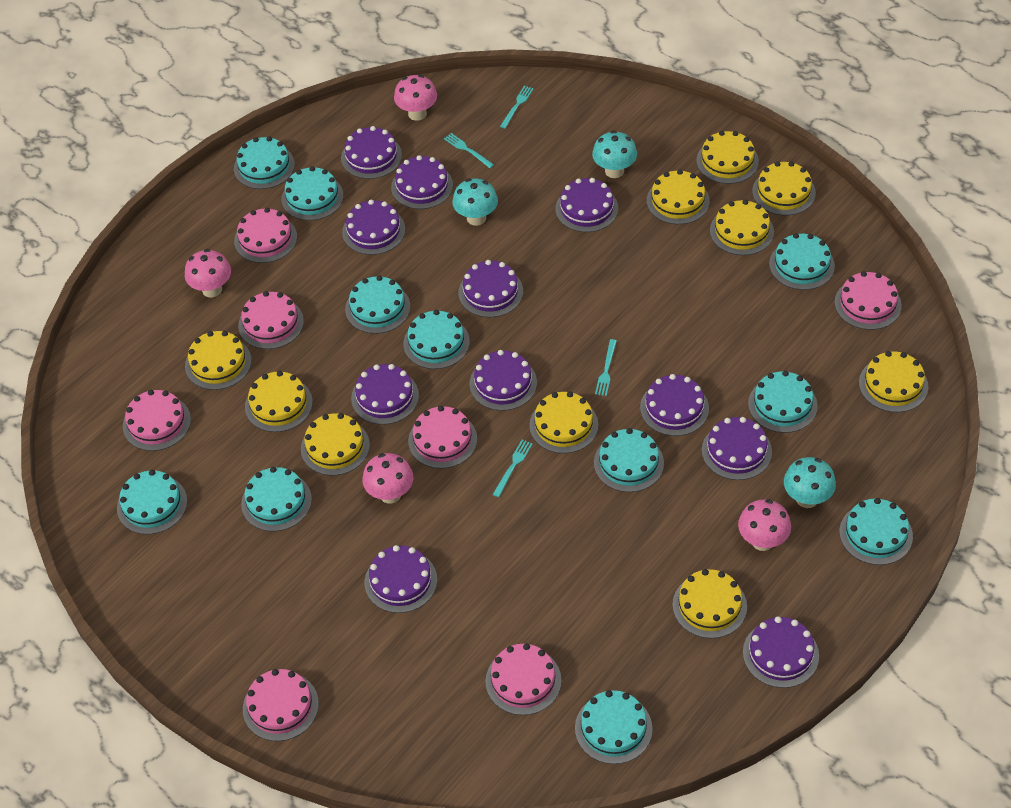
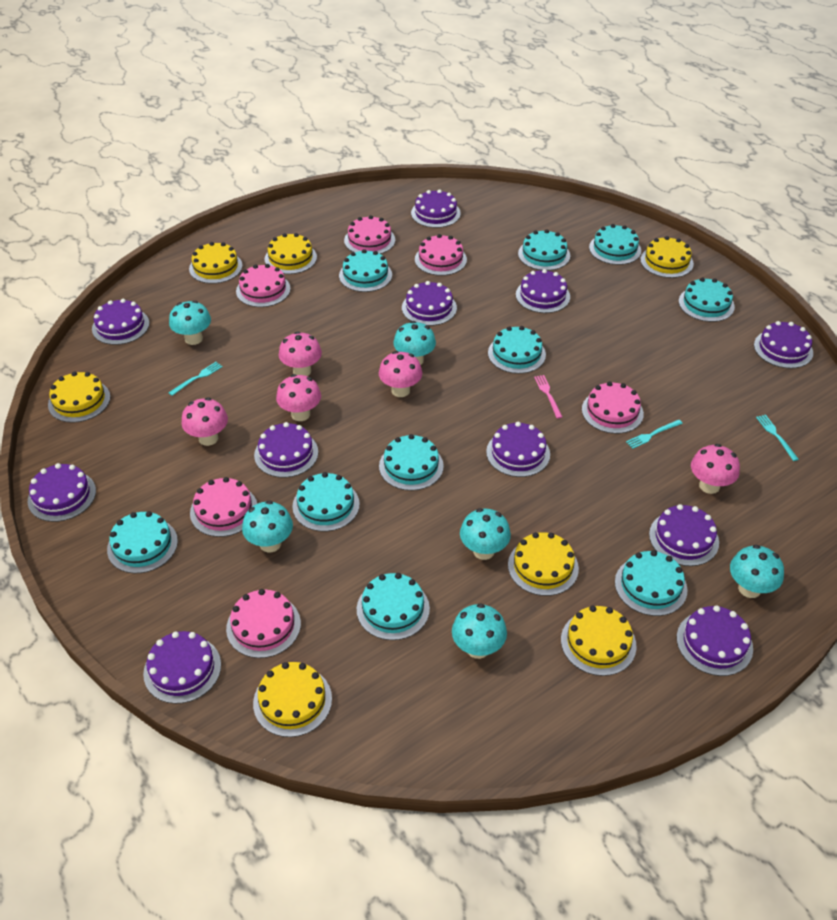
pink cake: 7 -> 6
pink fork: 0 -> 1
pink mushroom: 4 -> 5
turquoise cake: 11 -> 10
turquoise fork: 4 -> 3
turquoise mushroom: 3 -> 6
yellow cake: 10 -> 7

